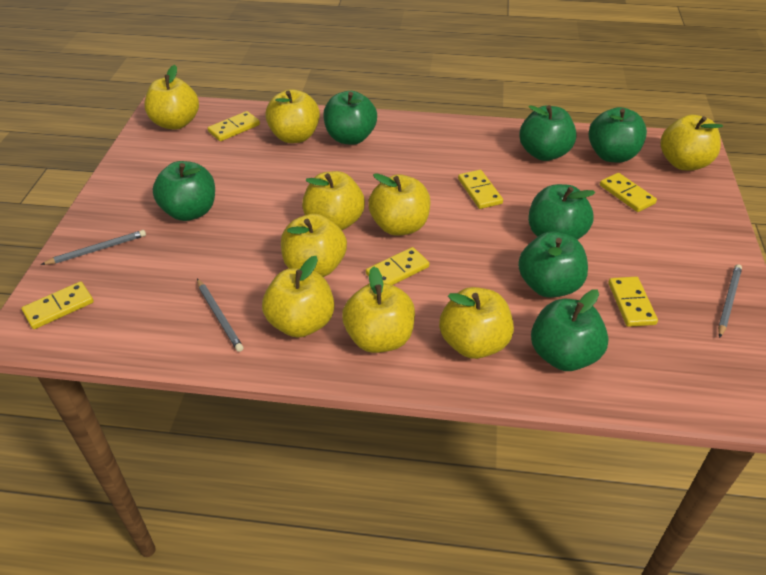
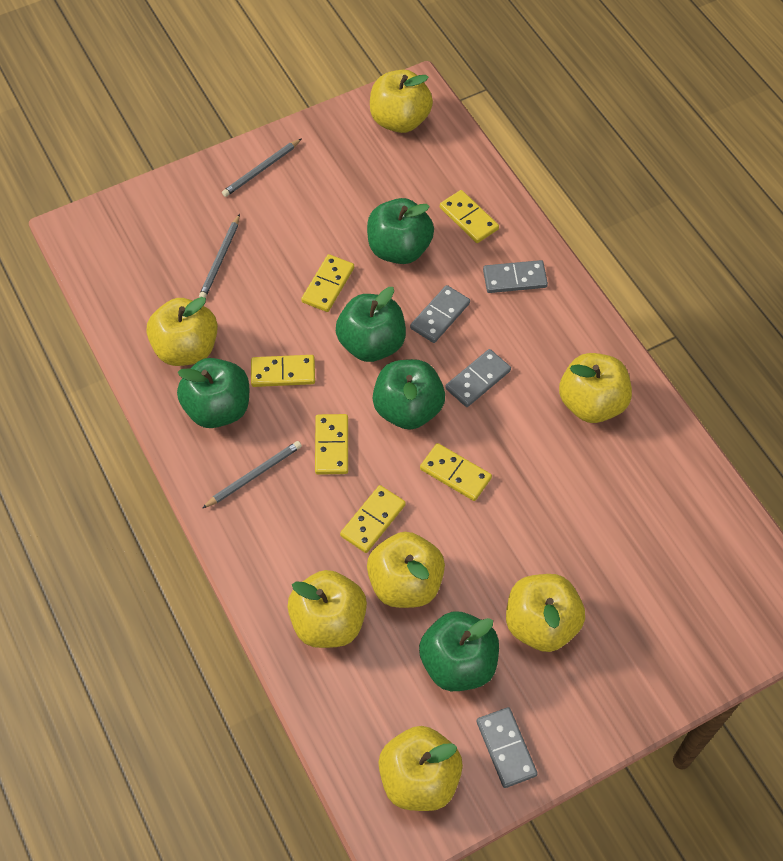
green apple: 7 -> 5
grey domino: 0 -> 4
yellow apple: 9 -> 7

